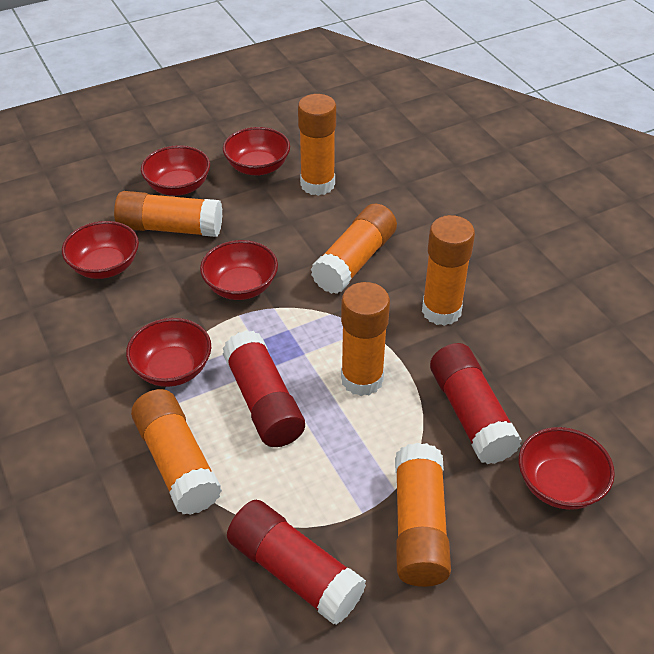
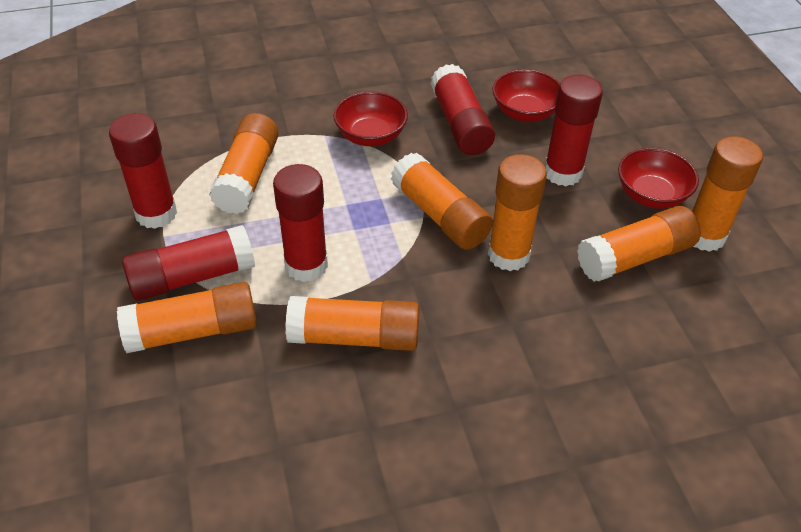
red bowl: 6 -> 3
red glue stick: 3 -> 5

